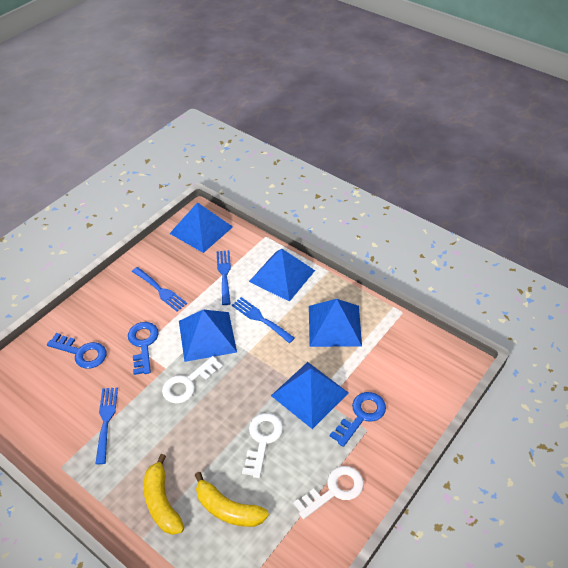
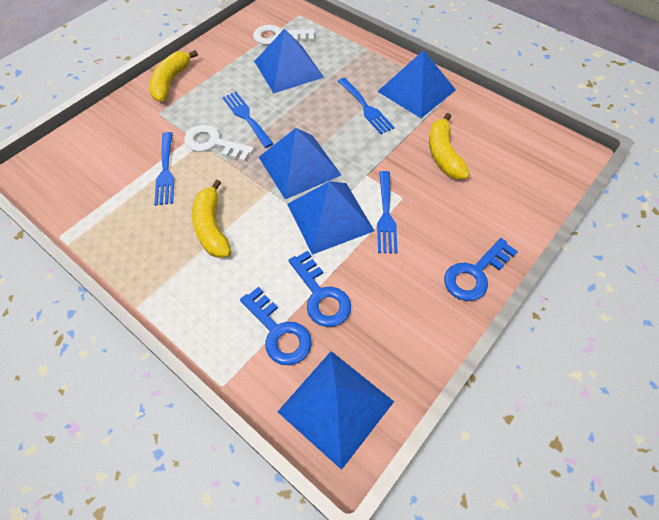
white key: 3 -> 2
yellow banana: 2 -> 3

